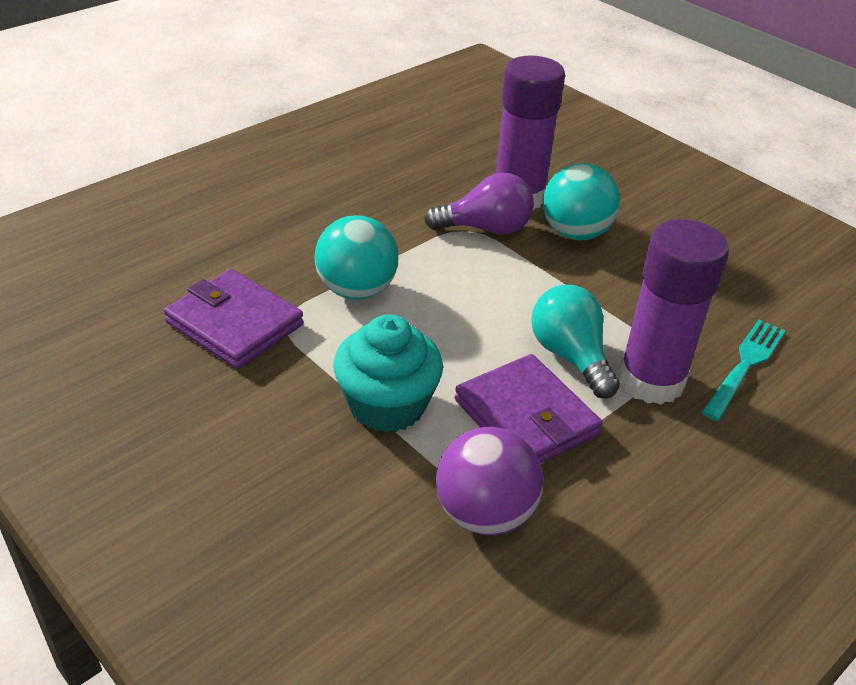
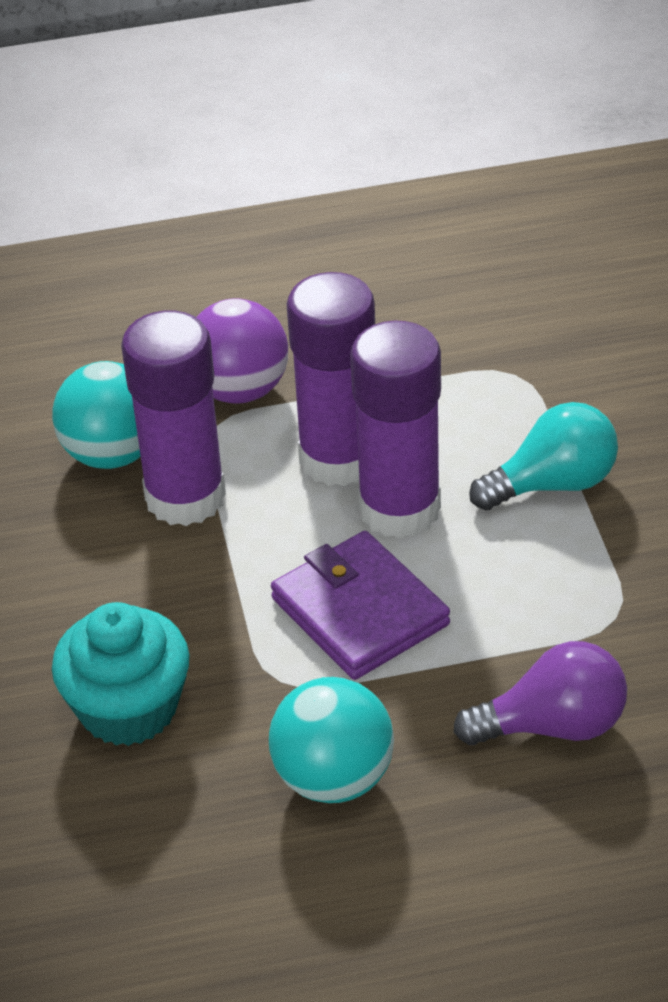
purple glue stick: 2 -> 3
purple wallet: 2 -> 1
turquoise fork: 1 -> 0

